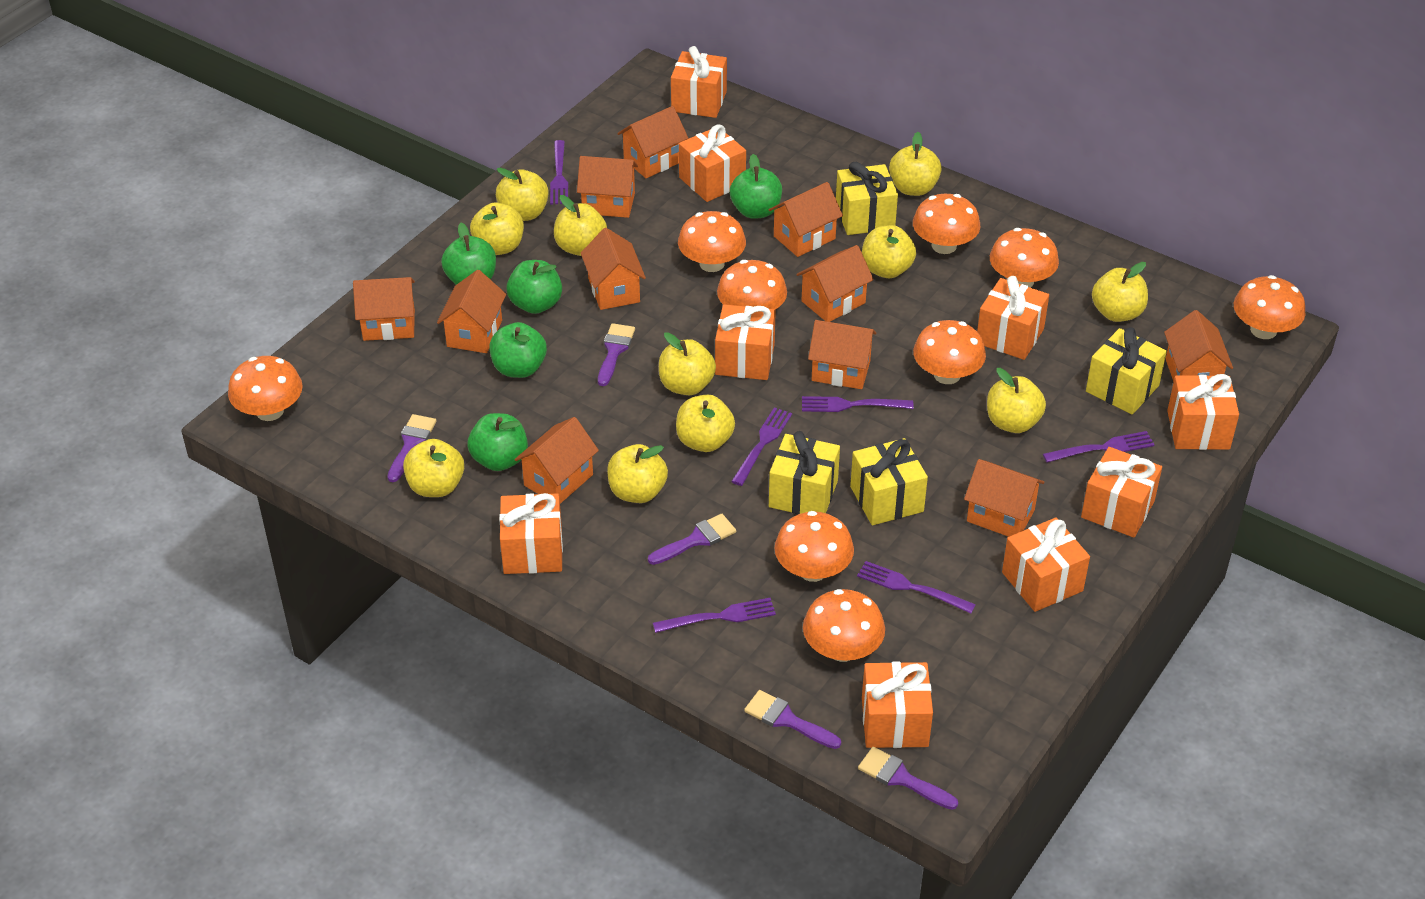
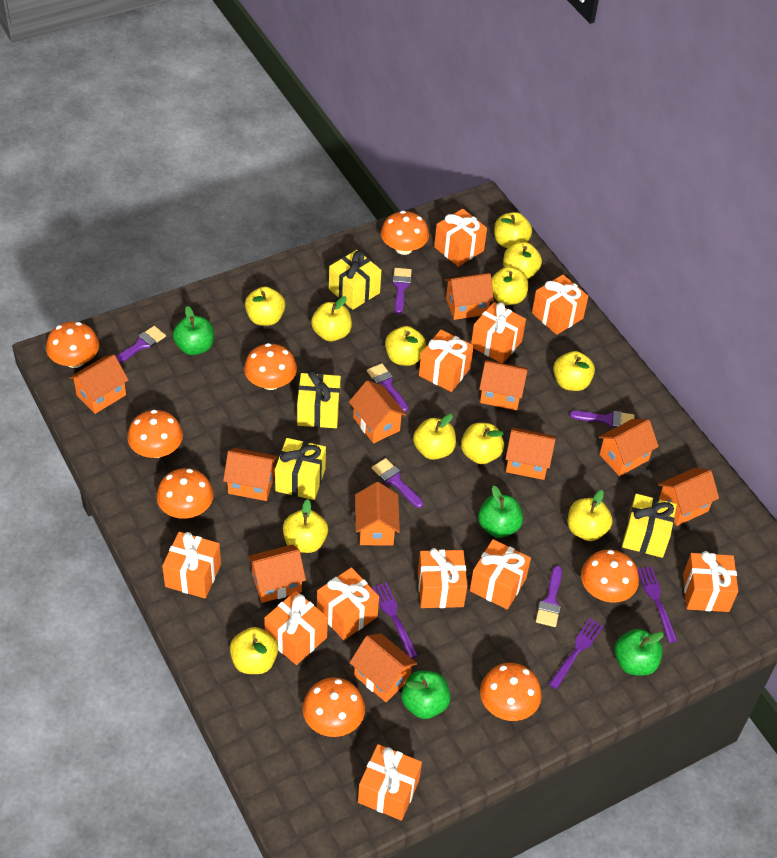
green apple: 5 -> 4
orange gift: 9 -> 11
orange mushroom: 9 -> 8
purple brush: 5 -> 6
purple fork: 6 -> 3
yellow apple: 11 -> 12

